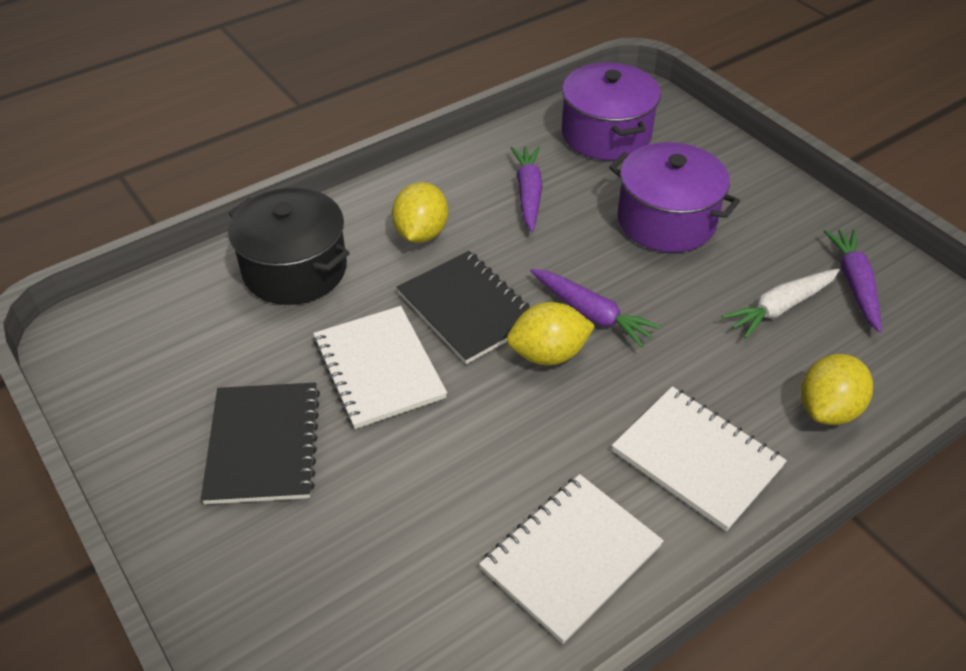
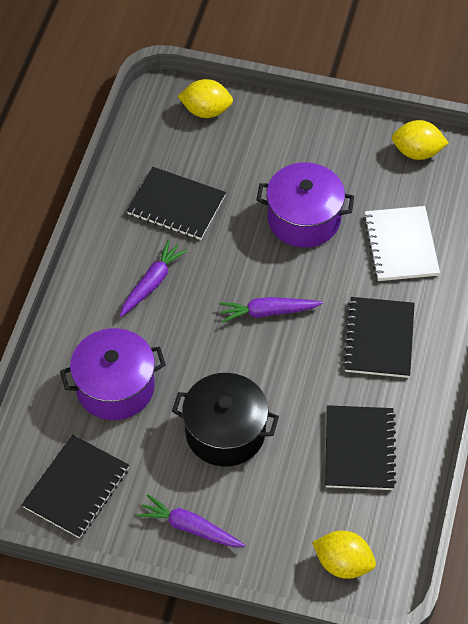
black notebook: 2 -> 4
white carrot: 1 -> 0
white notebook: 3 -> 1

